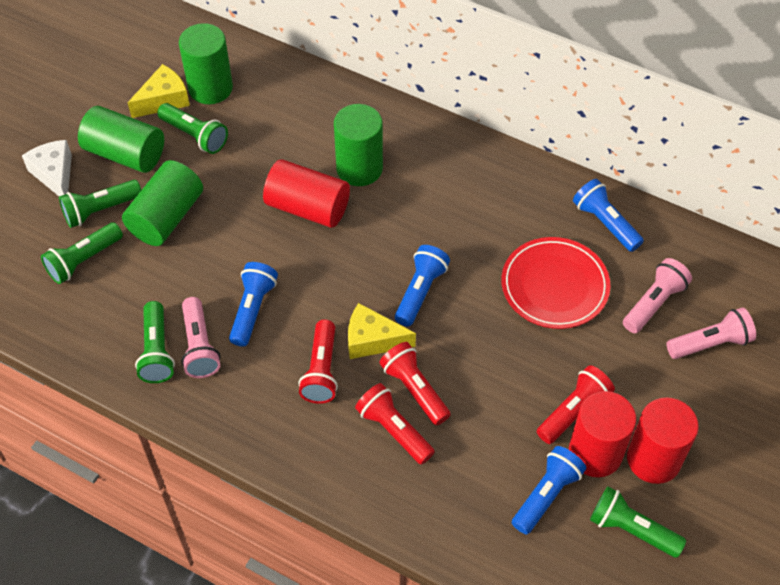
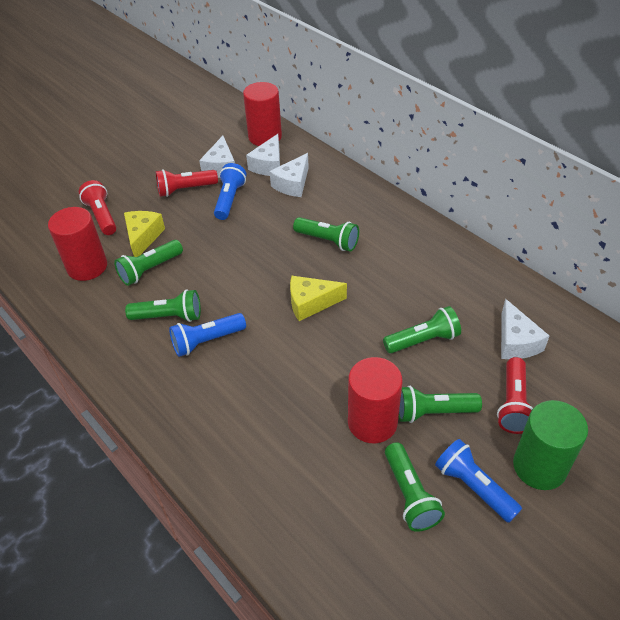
blue flashlight: 4 -> 3
green cylinder: 4 -> 1
green flashlight: 5 -> 6
pink flashlight: 3 -> 0
red flashlight: 4 -> 3
red plate: 1 -> 0
white cheese: 1 -> 4

